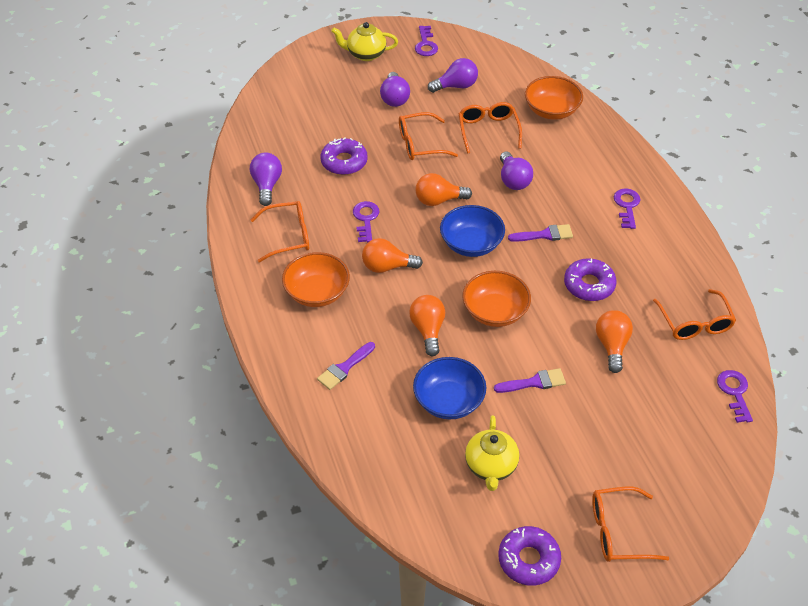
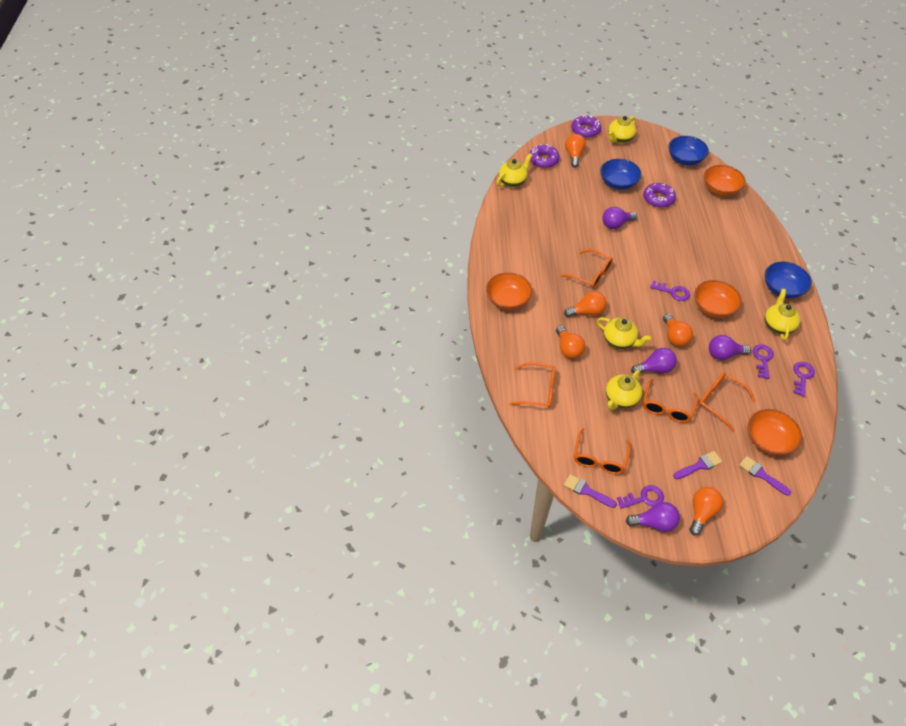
blue bowl: 2 -> 3
orange bowl: 3 -> 4
orange light bulb: 4 -> 5
yellow teapot: 2 -> 5

